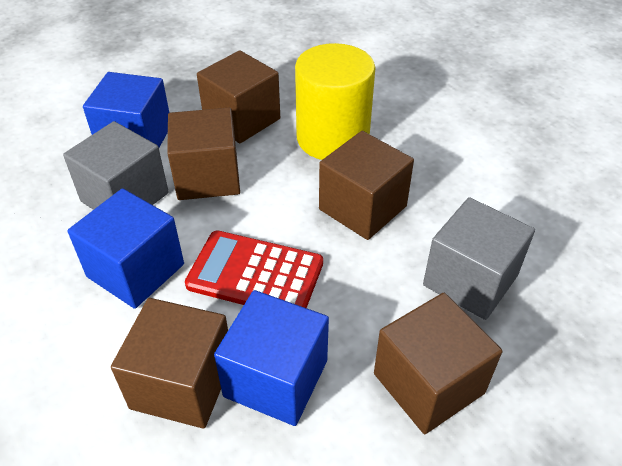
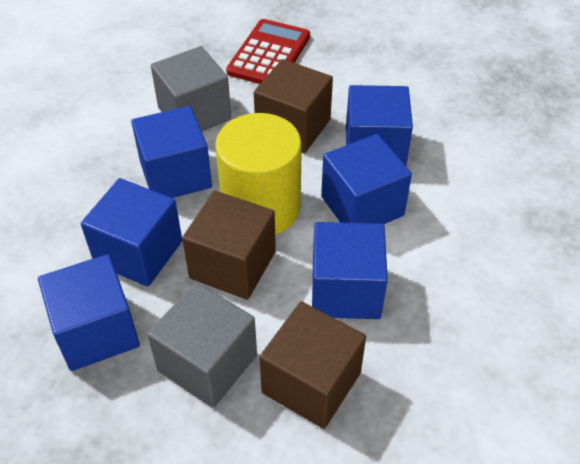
blue cube: 3 -> 6
brown cube: 5 -> 3

